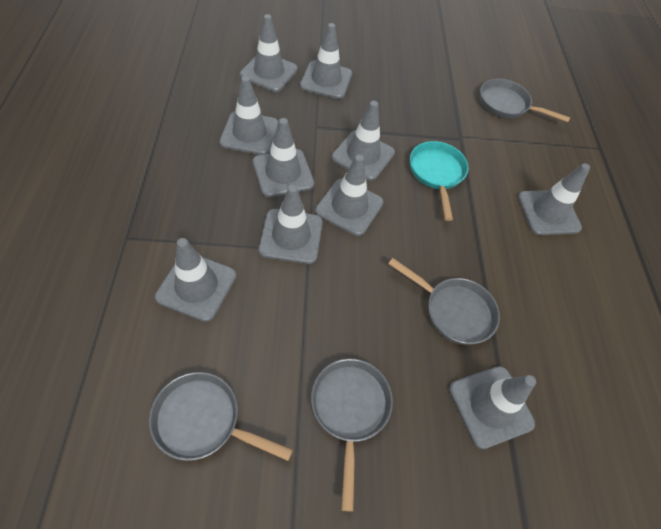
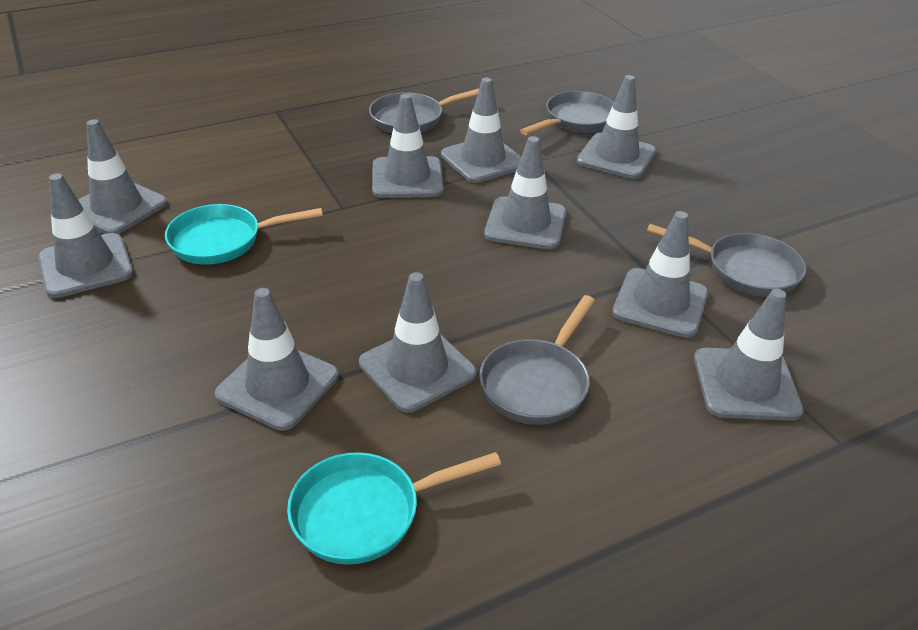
turquoise pan: 1 -> 2

